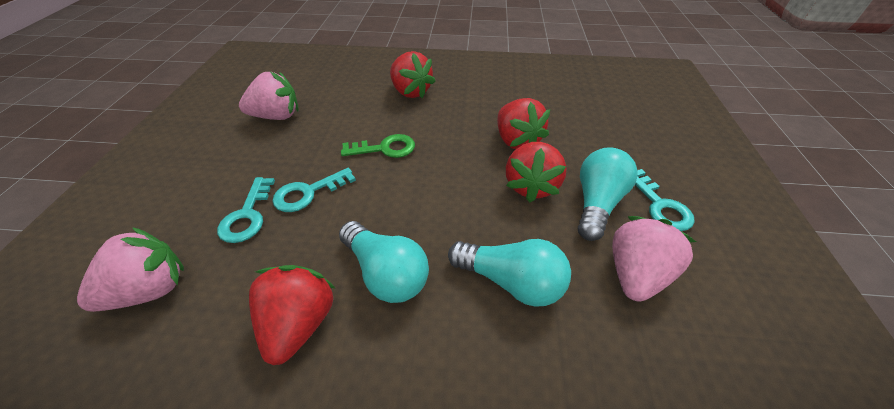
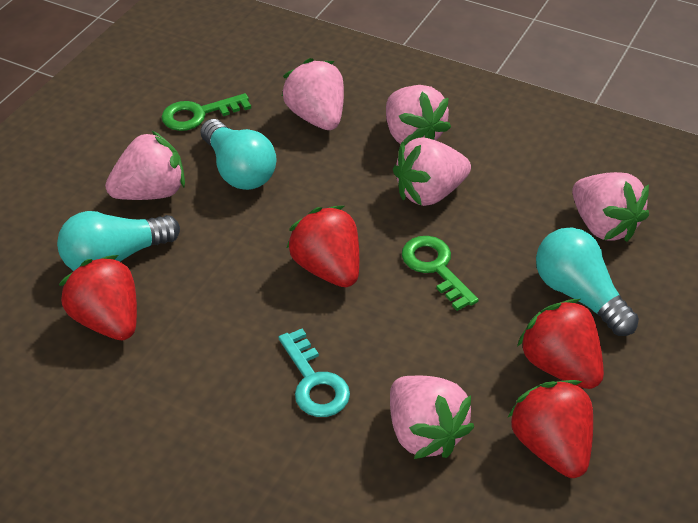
green key: 1 -> 2
pink strawberry: 3 -> 6
turquoise key: 3 -> 1

